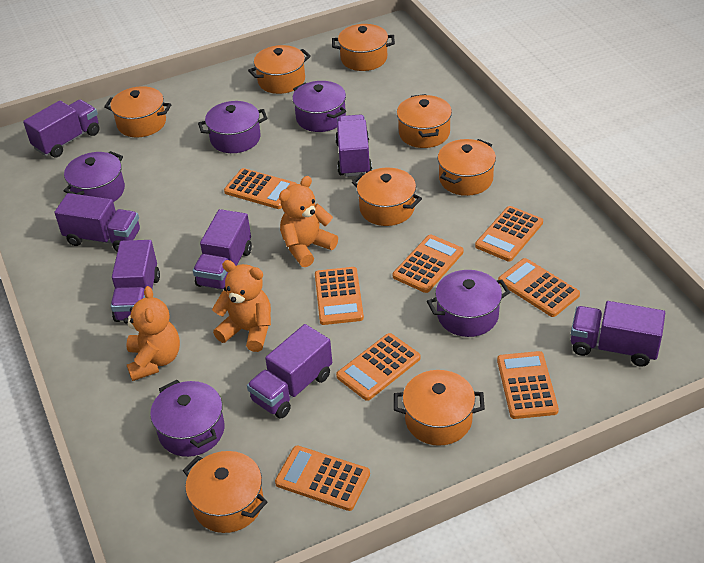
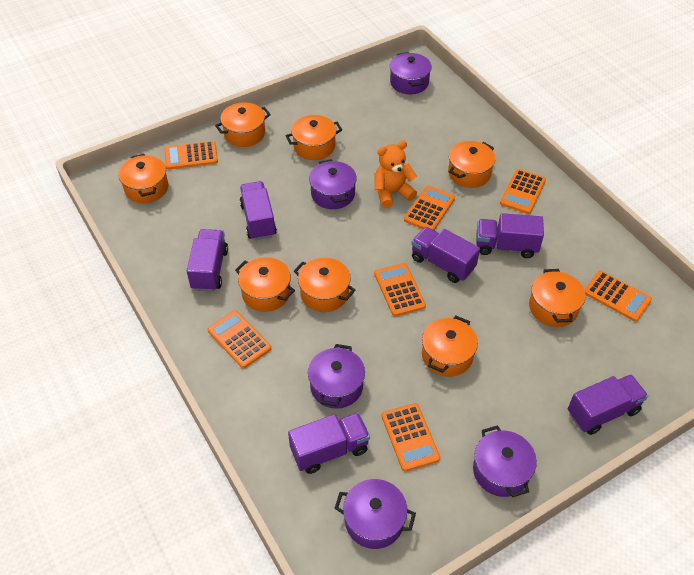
orange calculator: 8 -> 7
orange teddy bear: 3 -> 1
purple truck: 7 -> 6

